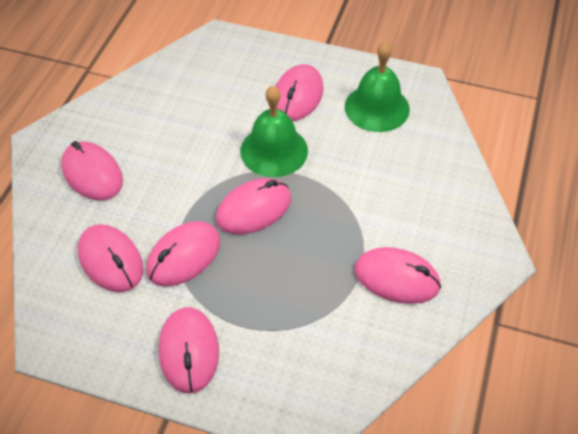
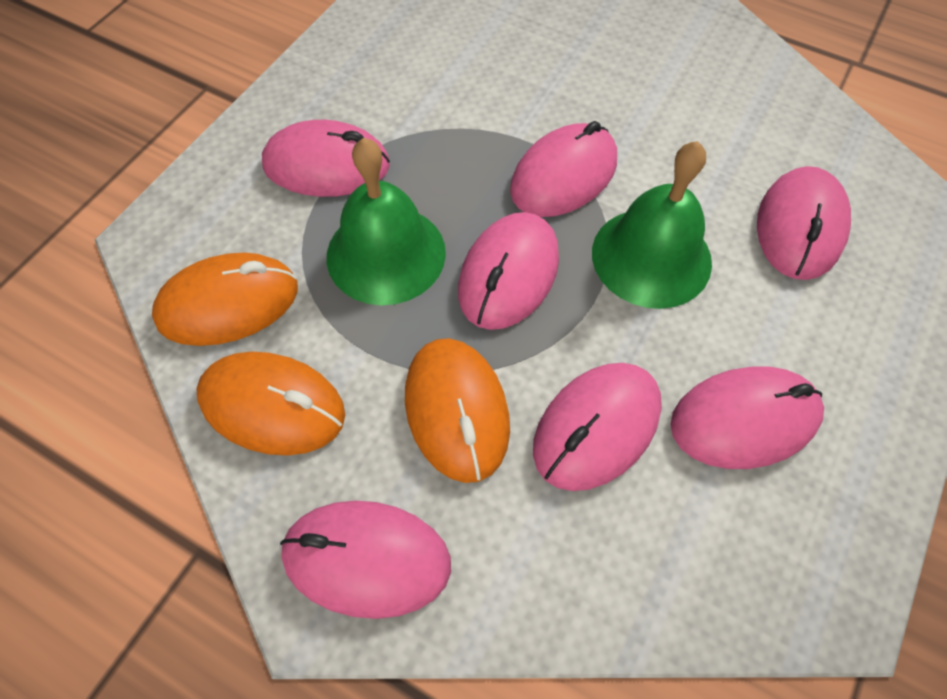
orange mouse: 0 -> 3

